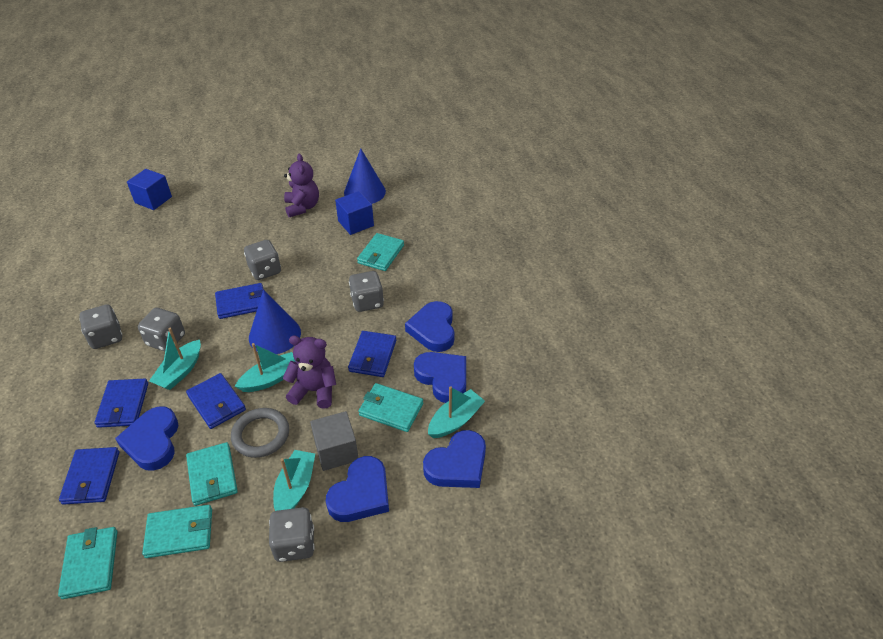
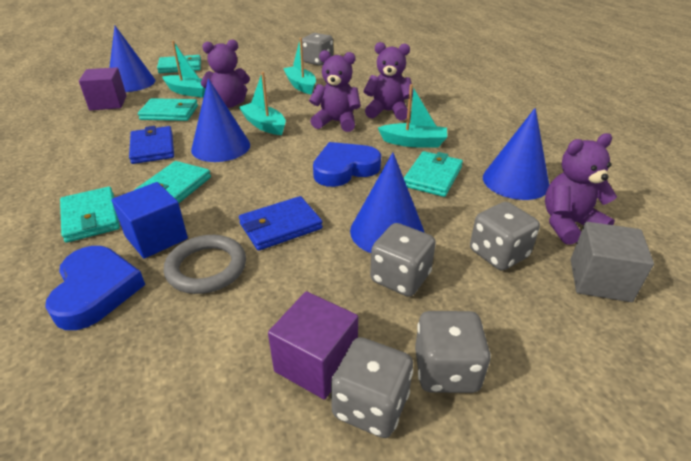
blue cone: 2 -> 4
blue cube: 2 -> 1
blue heart: 5 -> 2
blue wallet: 5 -> 2
purple cube: 0 -> 2
purple teddy bear: 2 -> 4

